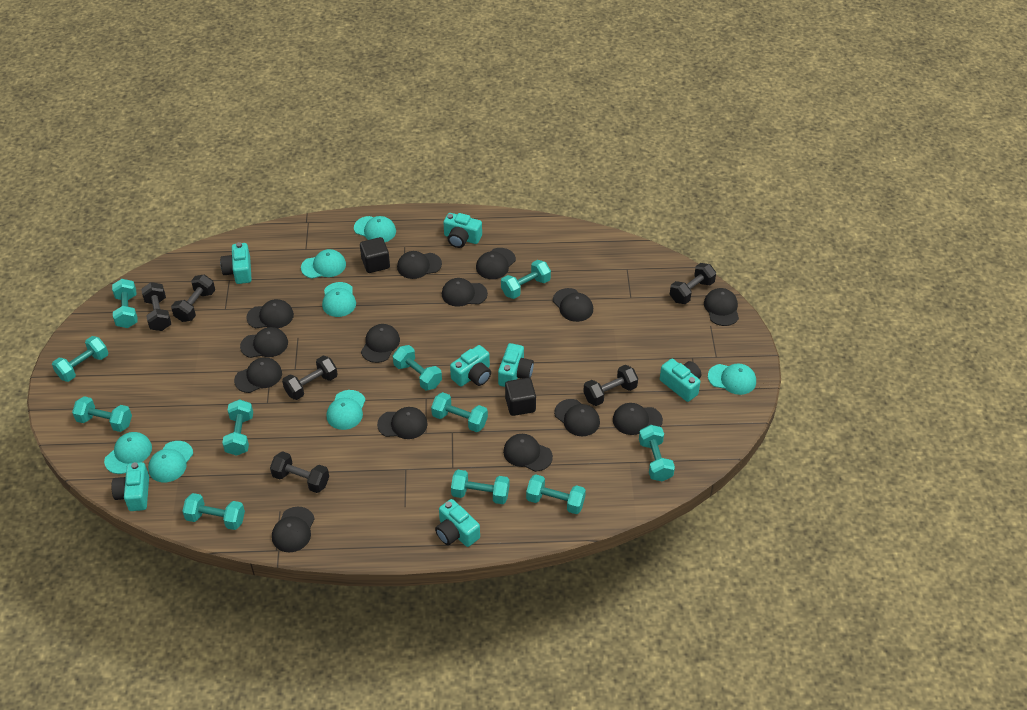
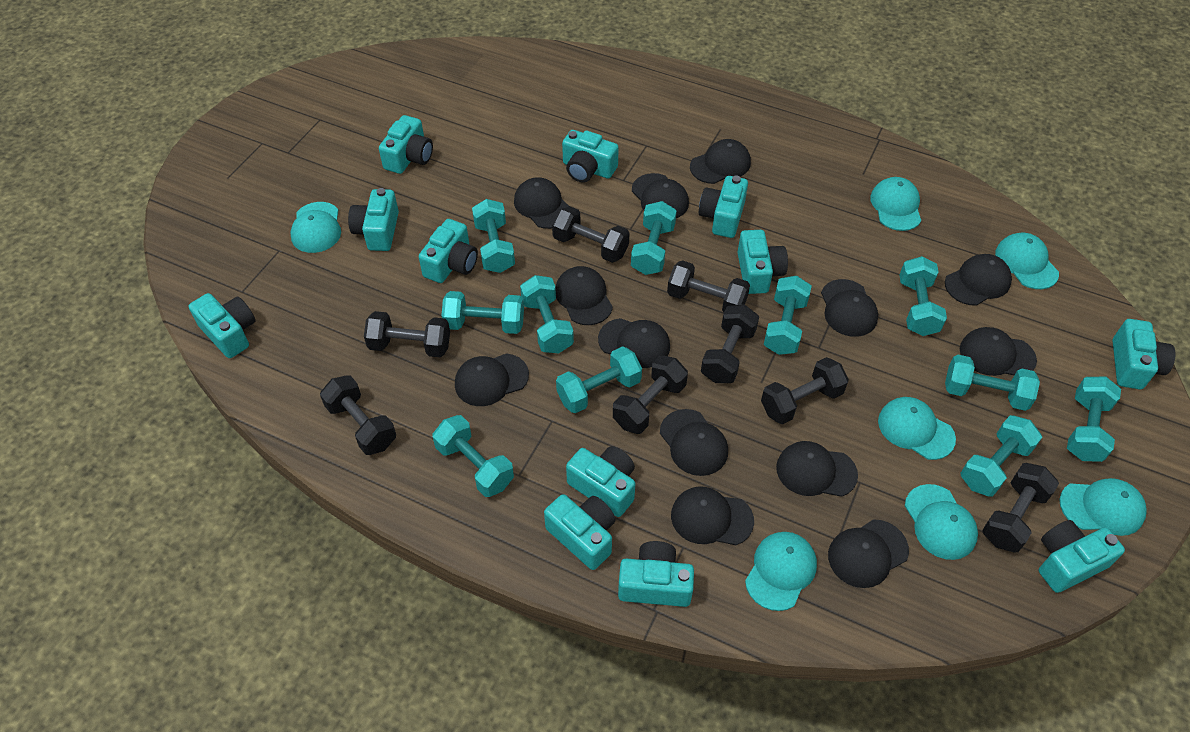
black cap: 14 -> 13
black cube: 2 -> 0
black dumbbell: 6 -> 8
turquoise camera: 7 -> 12

